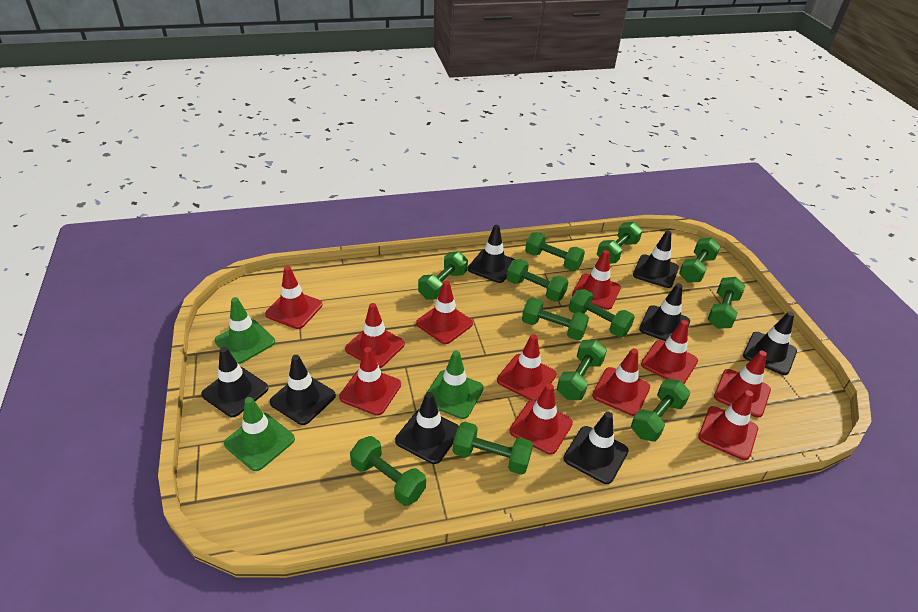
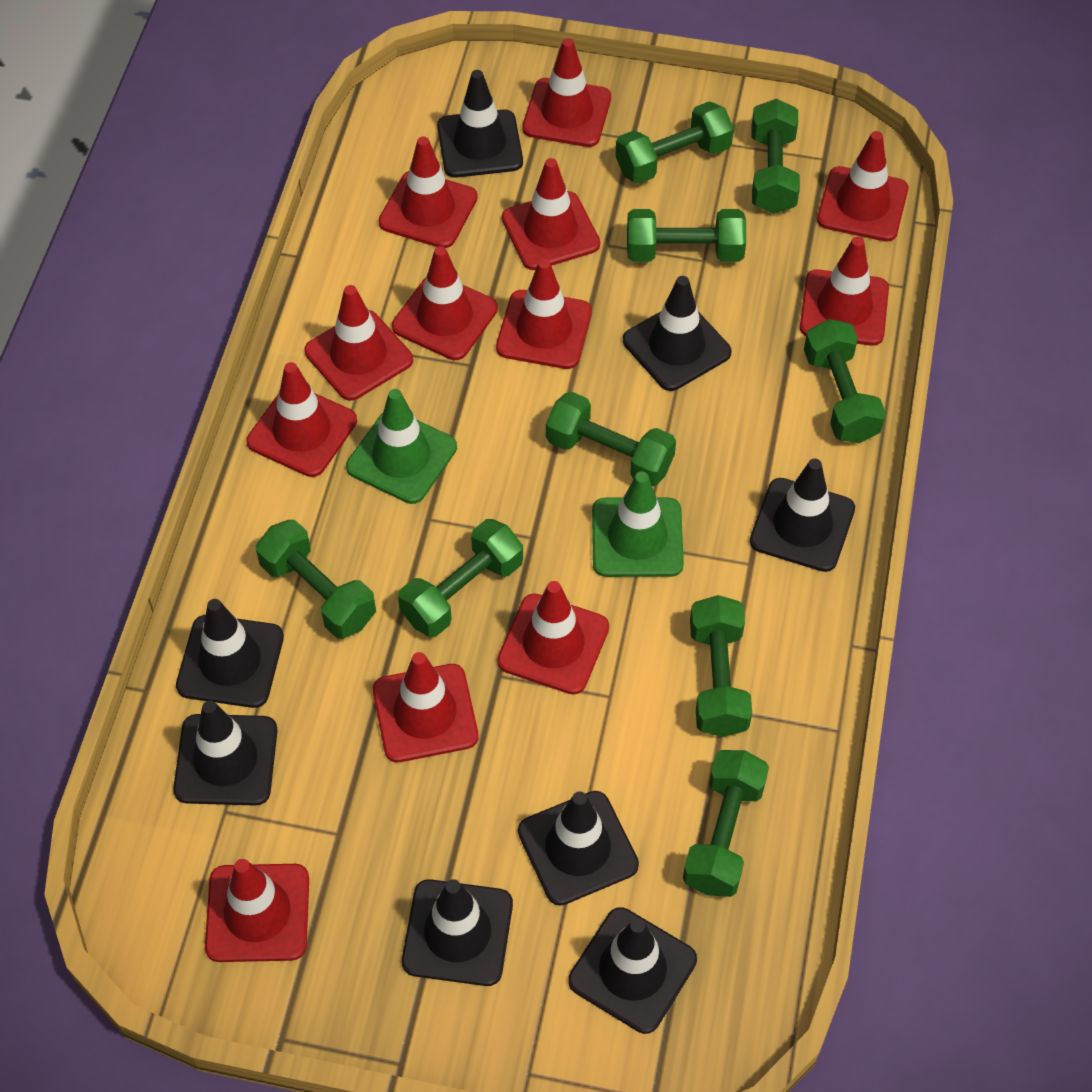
green dumbbell: 12 -> 9
green traffic cone: 3 -> 2
red traffic cone: 11 -> 12

